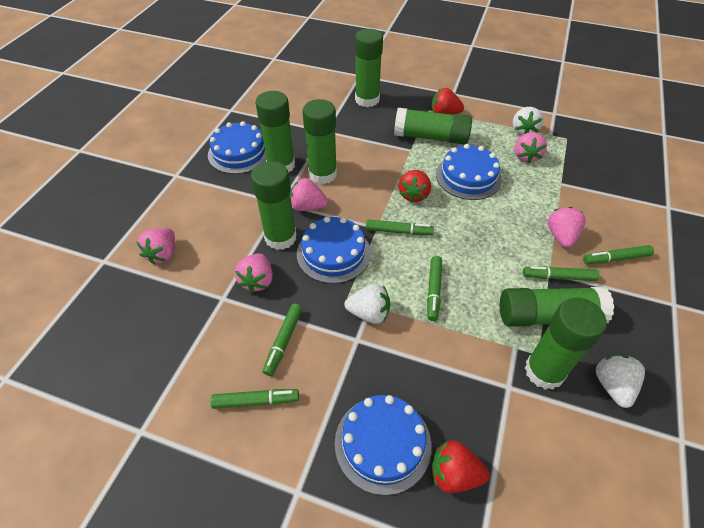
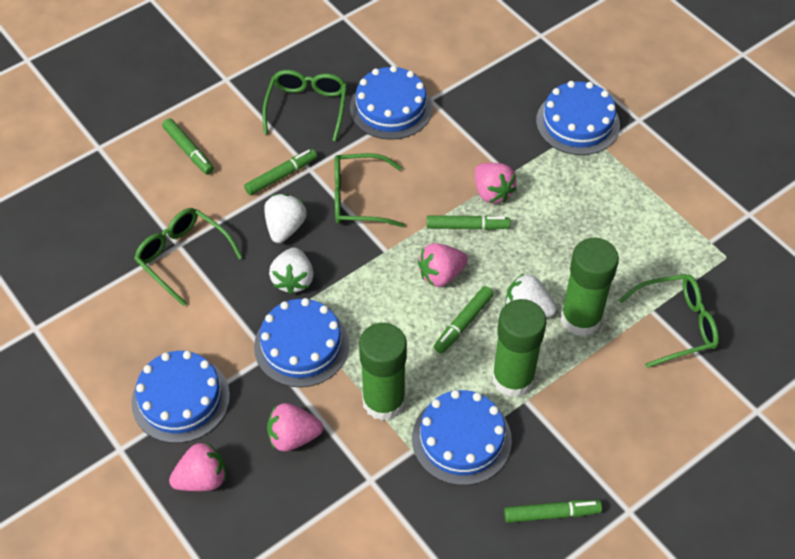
blue cake: 4 -> 5
green glasses: 0 -> 4
green glue stick: 7 -> 3
green marker: 6 -> 5
pink strawberry: 5 -> 4
red strawberry: 3 -> 0

